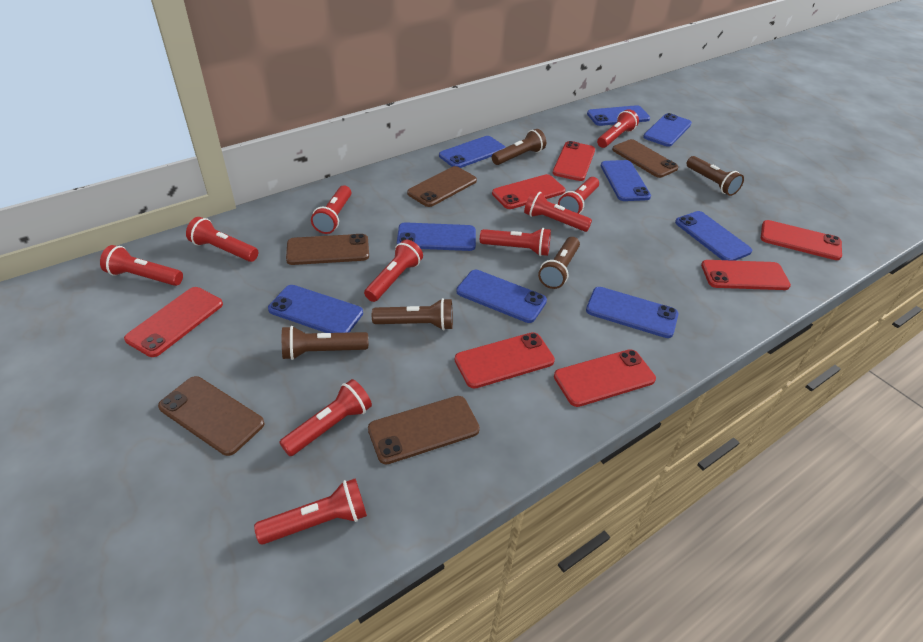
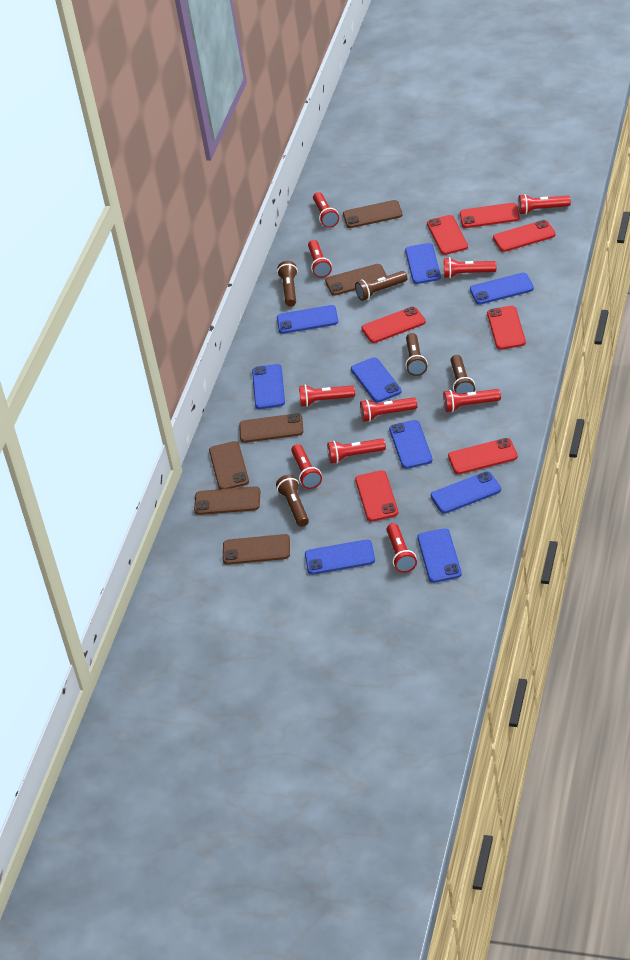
brown phone: 5 -> 6

